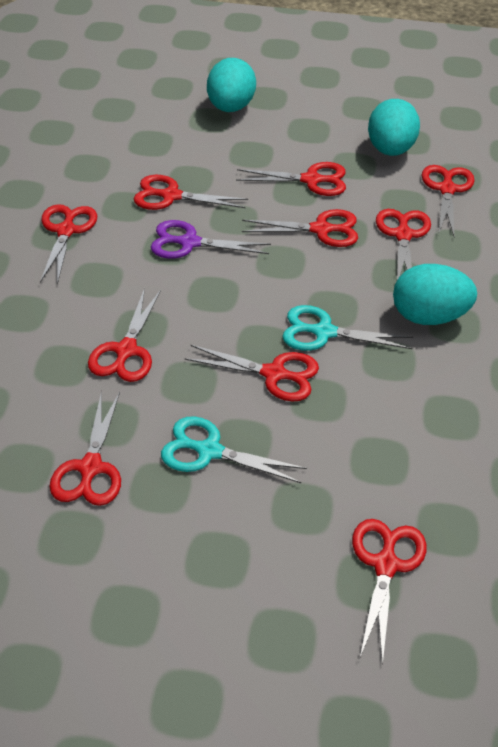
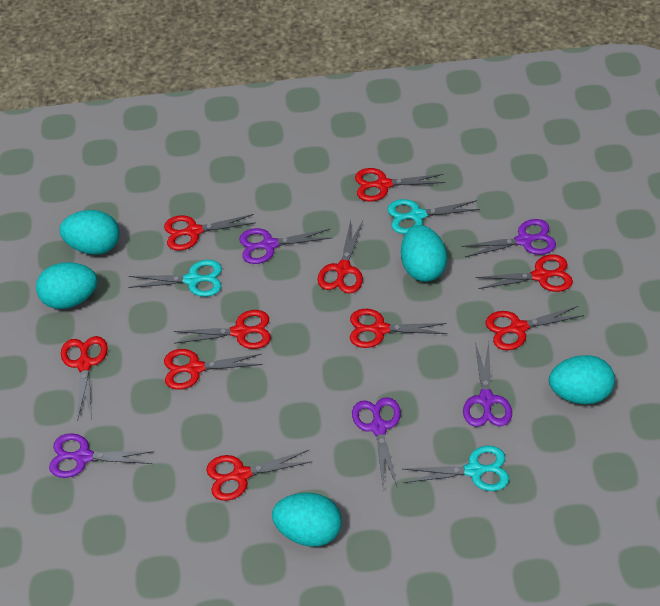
purple scissors: 1 -> 5
turquoise egg: 3 -> 5
turquoise scissors: 2 -> 3

